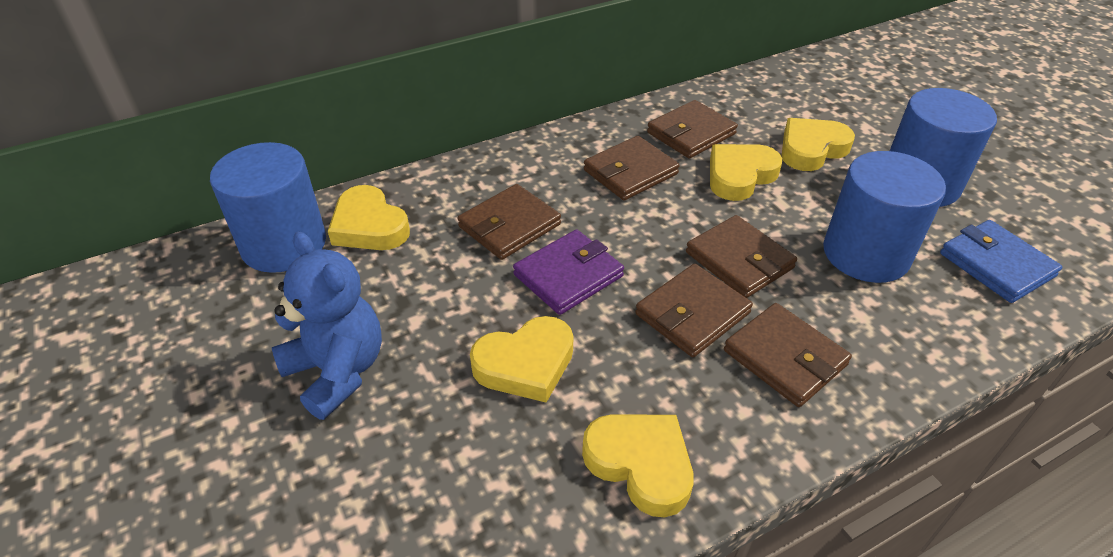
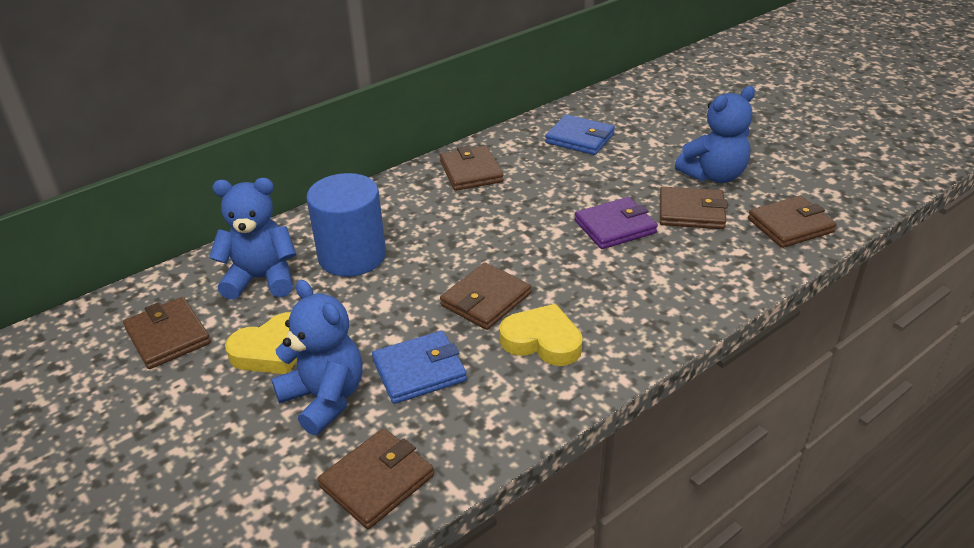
blue cylinder: 3 -> 1
blue teddy bear: 1 -> 3
blue wallet: 1 -> 2
yellow heart: 5 -> 2

